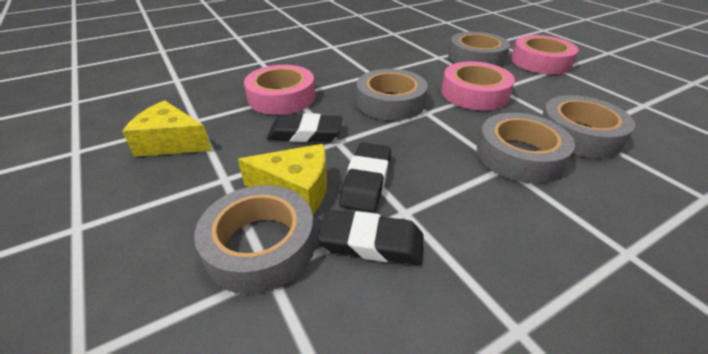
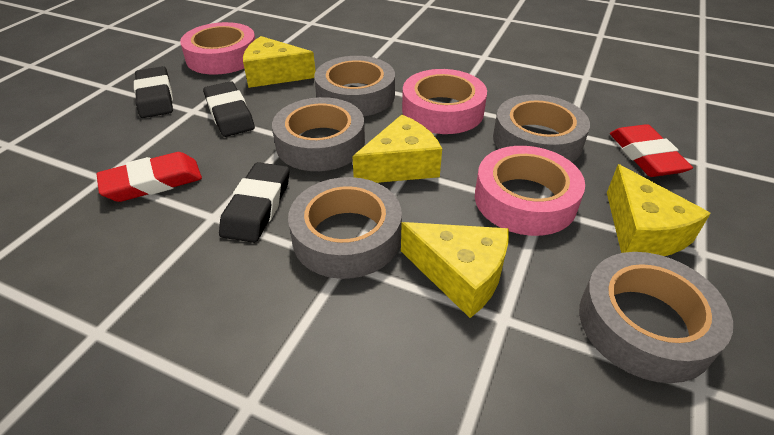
red eraser: 0 -> 2
yellow cheese: 2 -> 4

